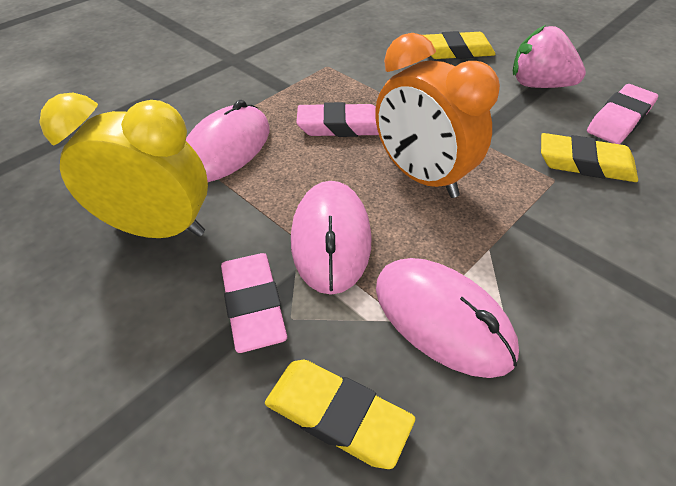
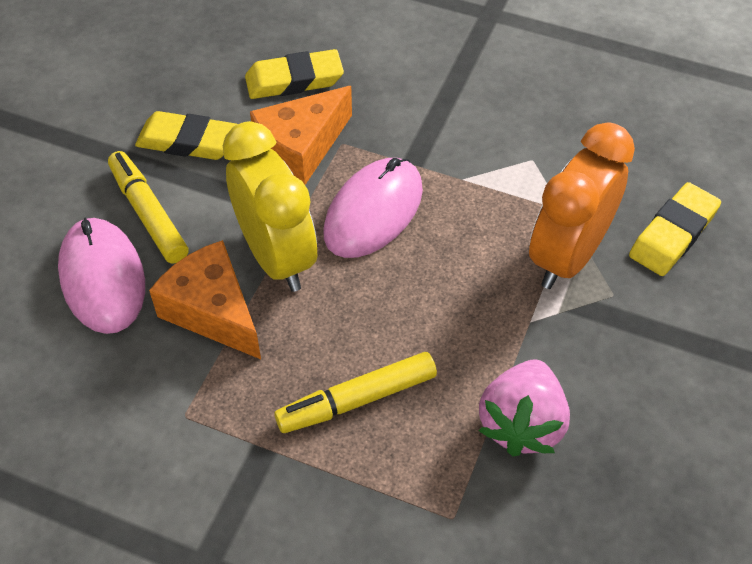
orange cheese: 0 -> 2
pink eraser: 3 -> 0
pink mouse: 3 -> 2
yellow marker: 0 -> 2

